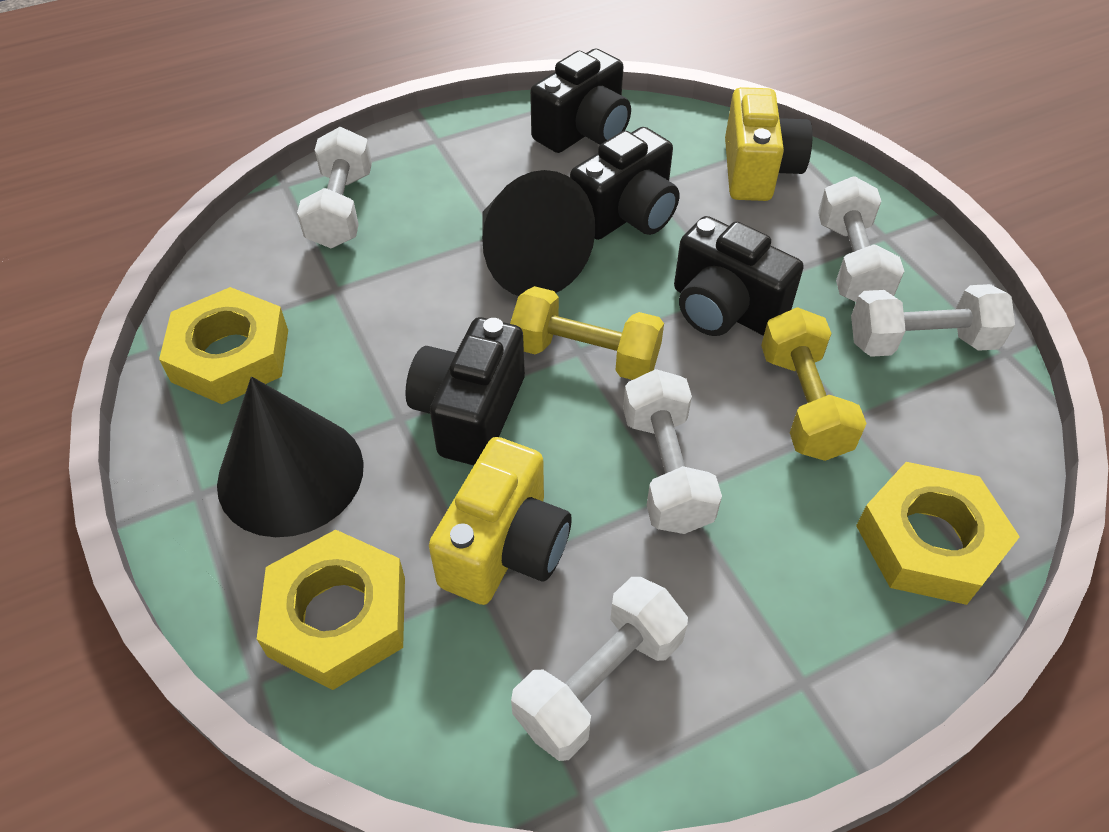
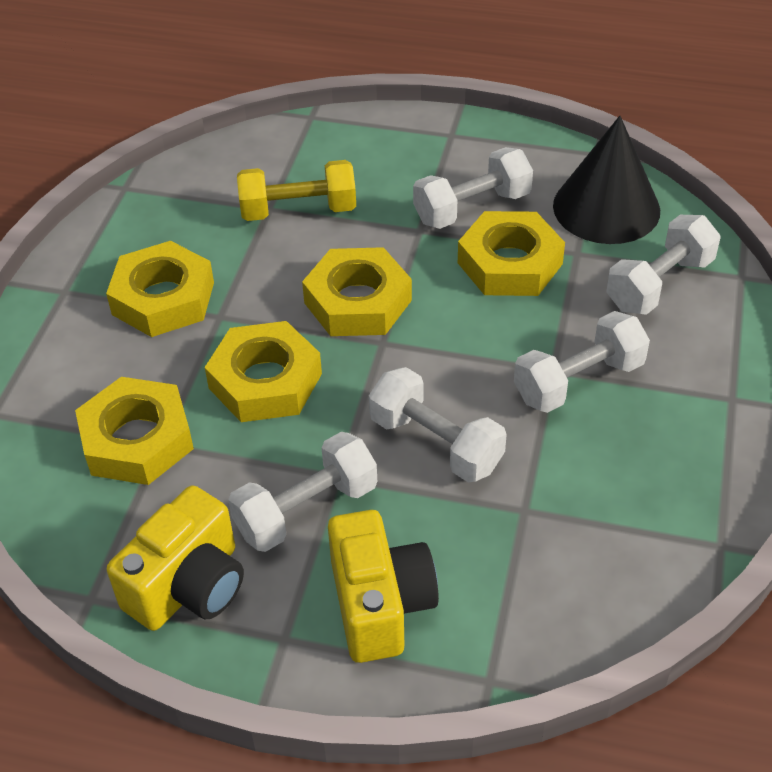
black camera: 4 -> 0
black cone: 2 -> 1
yellow dumbbell: 2 -> 1
yellow nut: 3 -> 5

